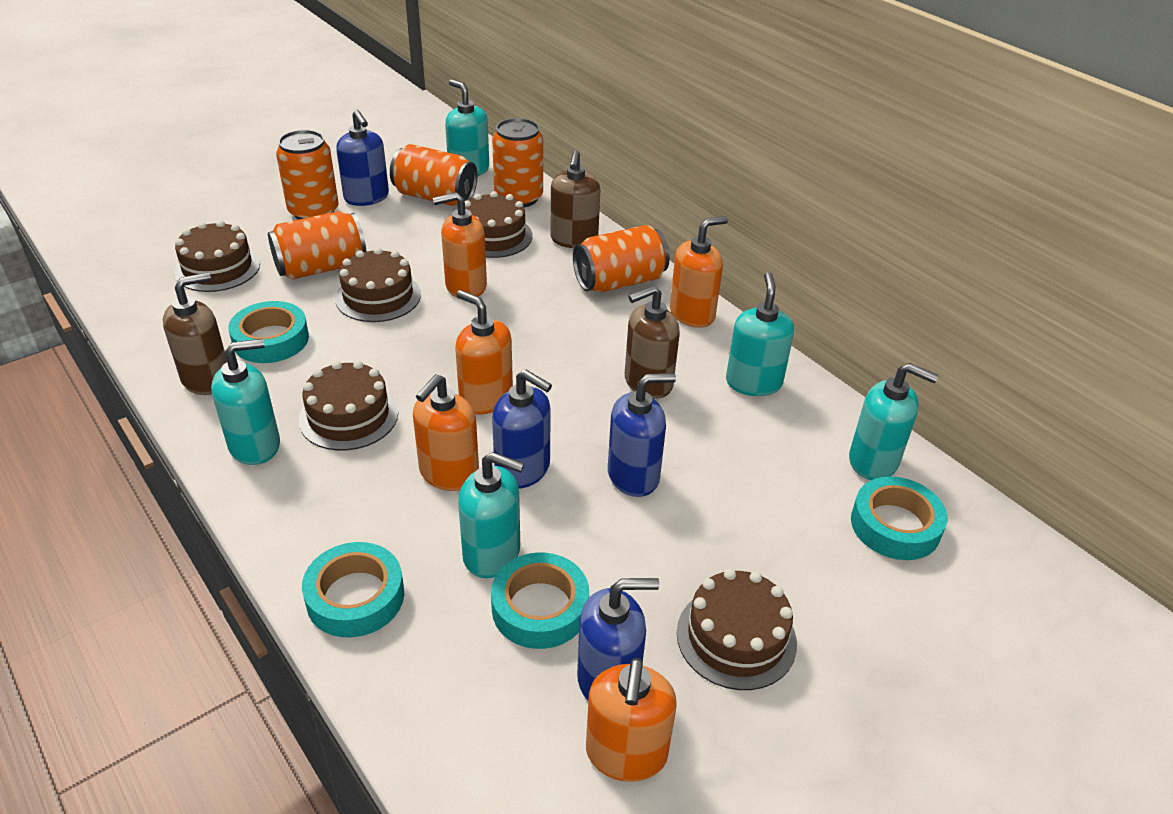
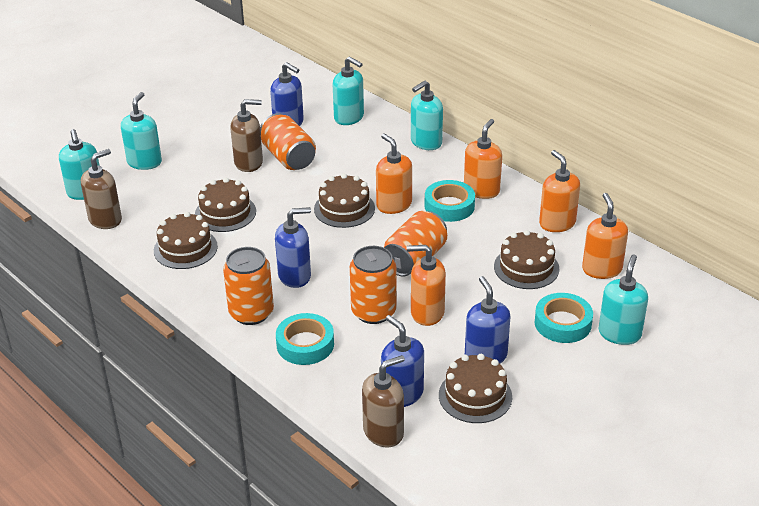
orange can: 5 -> 4
turquoise tape: 4 -> 3

